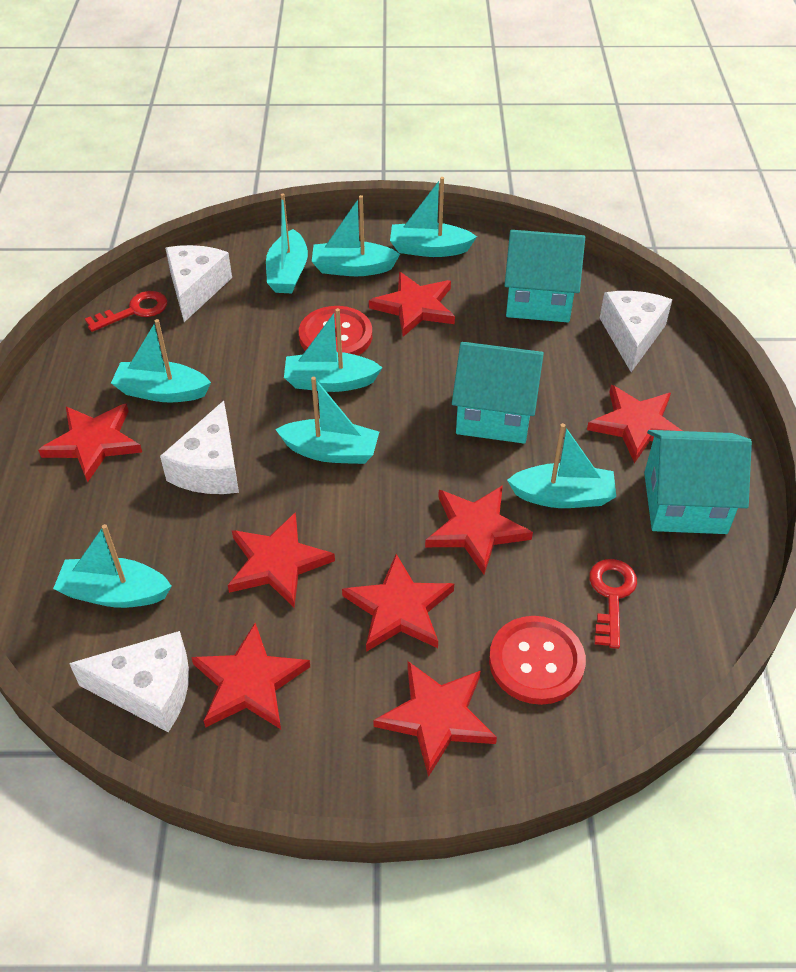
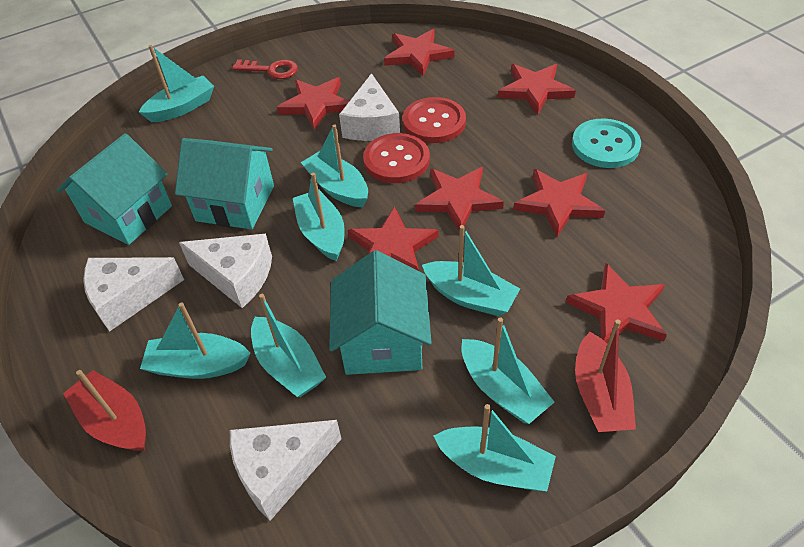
red boat: 0 -> 2
red key: 2 -> 1
red star: 8 -> 7
turquoise button: 0 -> 1

